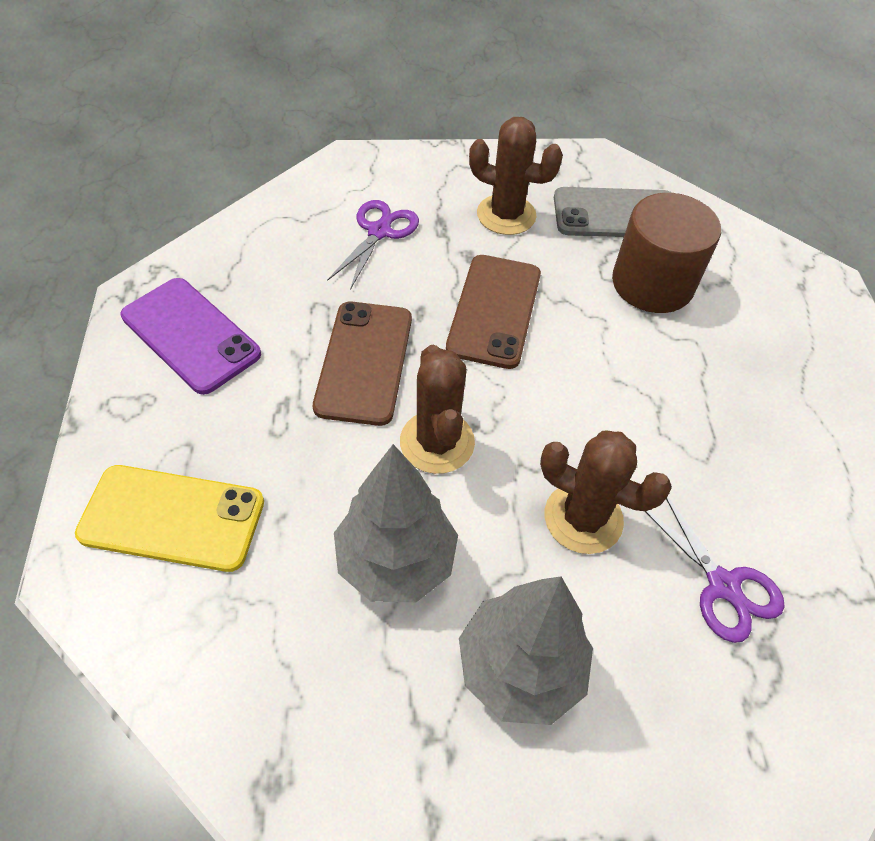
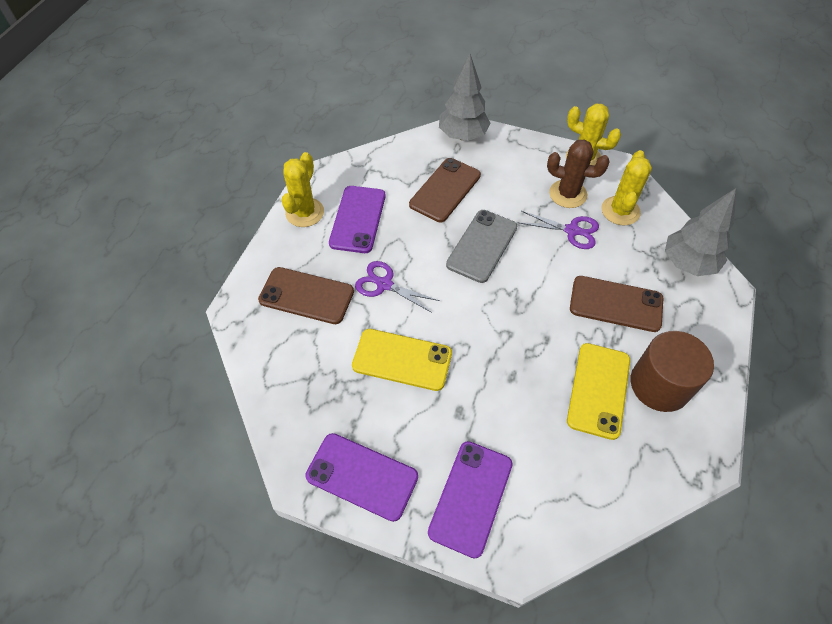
brown cactus: 3 -> 1
brown phone: 2 -> 3
purple phone: 1 -> 3
yellow cactus: 0 -> 3
yellow phone: 1 -> 2

